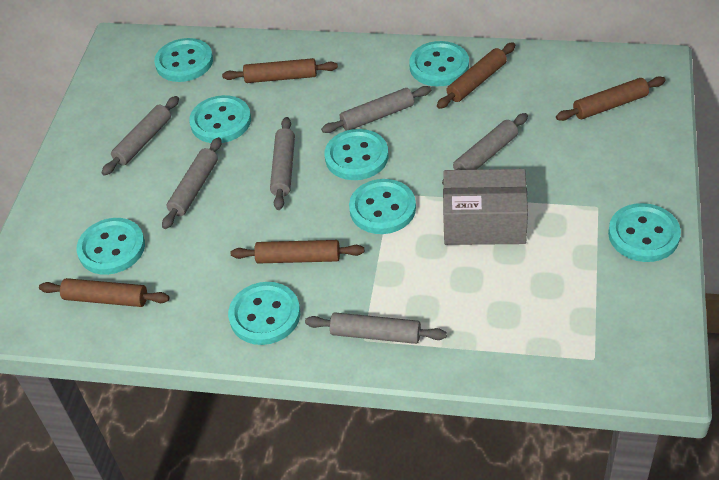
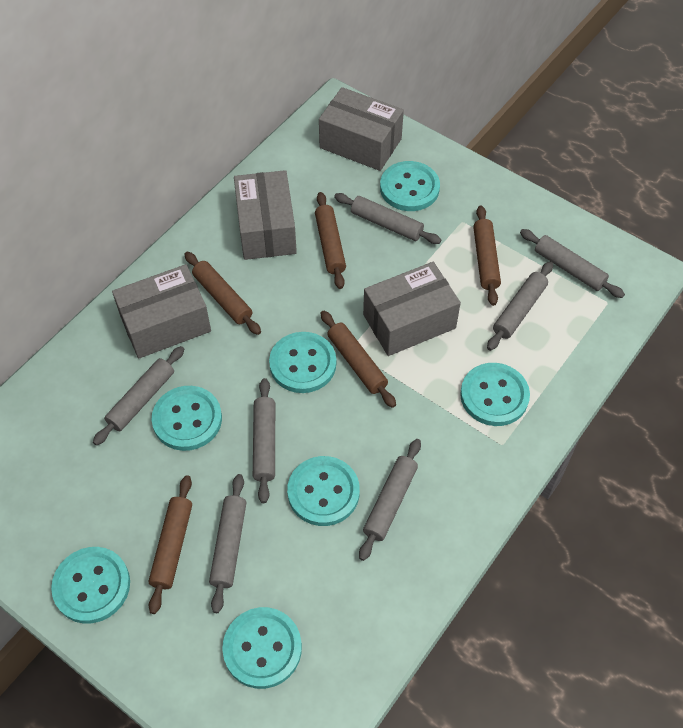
grey box: 1 -> 4
grey rolling pin: 6 -> 7
turquoise button: 8 -> 7

